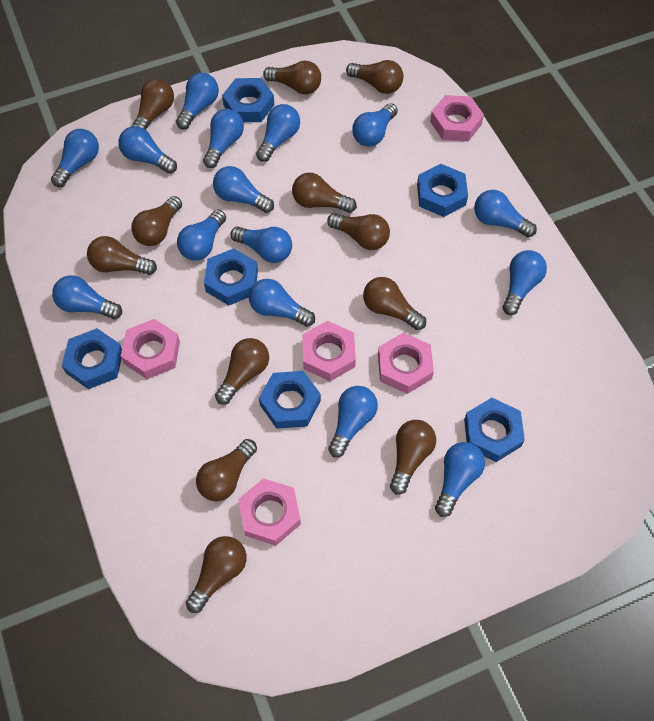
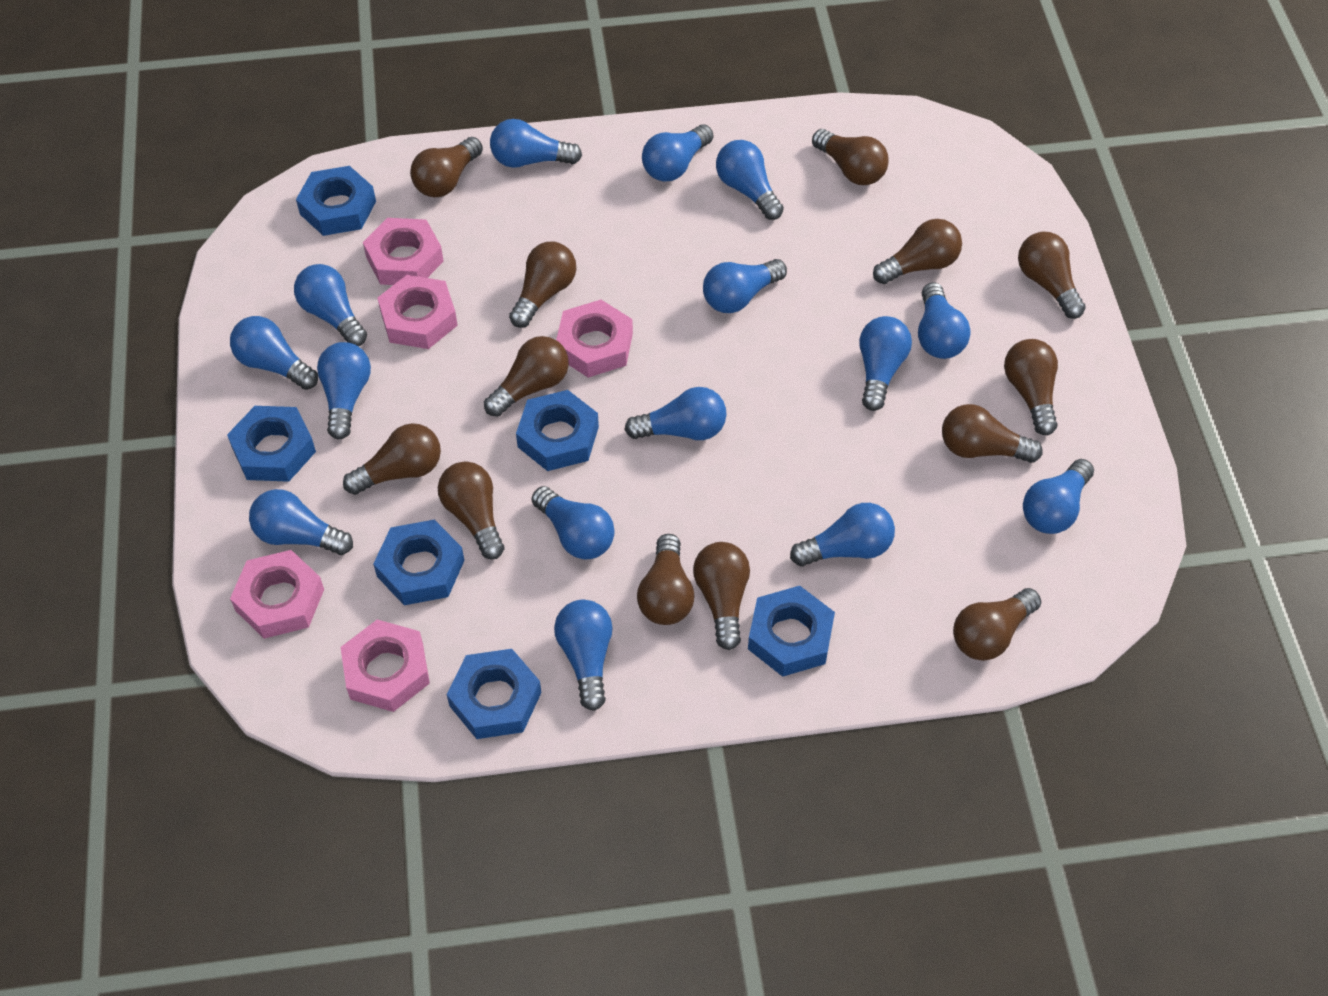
brown light bulb: 12 -> 13

